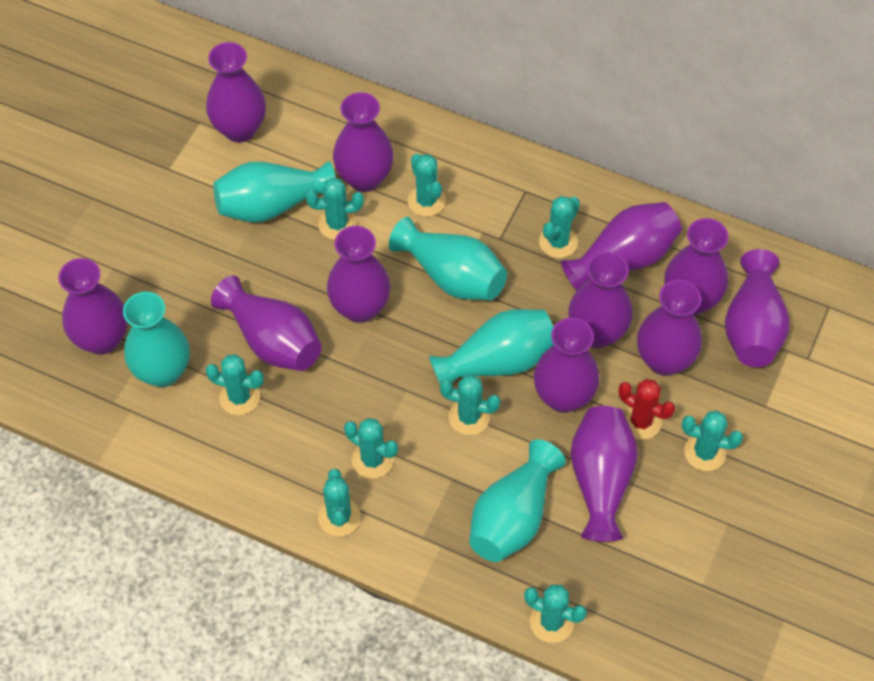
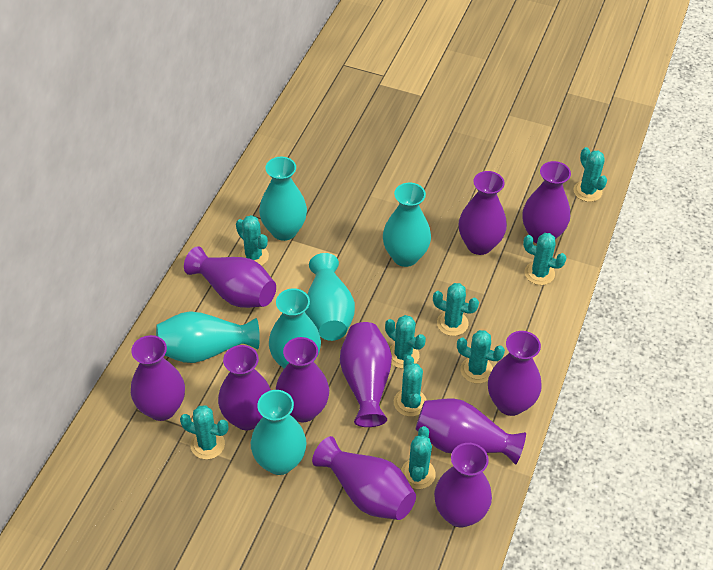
purple vase: 12 -> 11
red cactus: 1 -> 0
turquoise vase: 5 -> 6

